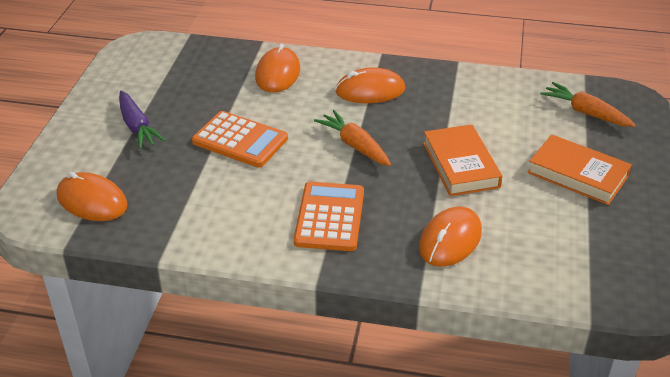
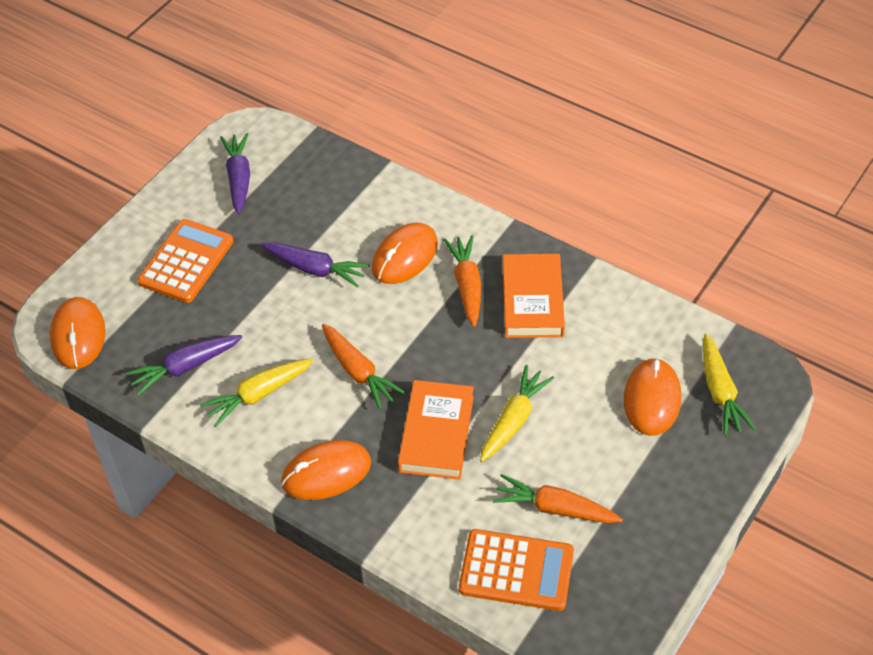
orange carrot: 2 -> 3
purple carrot: 1 -> 3
yellow carrot: 0 -> 3

